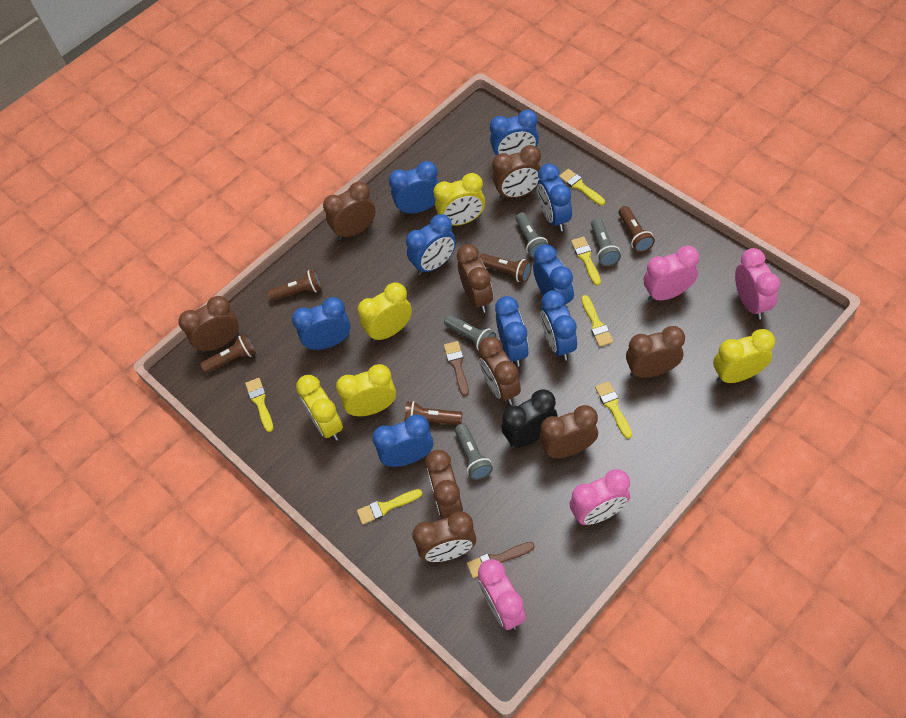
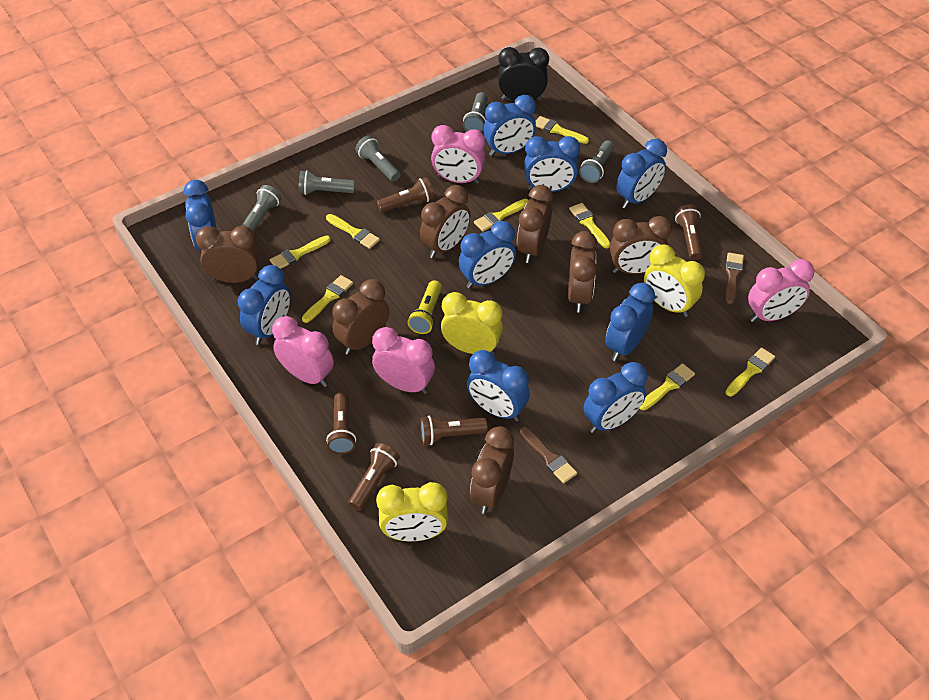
brown clock: 9 -> 7
grey flashlight: 4 -> 5
yellow brush: 6 -> 8
yellow clock: 5 -> 3
yellow flashlight: 0 -> 1

